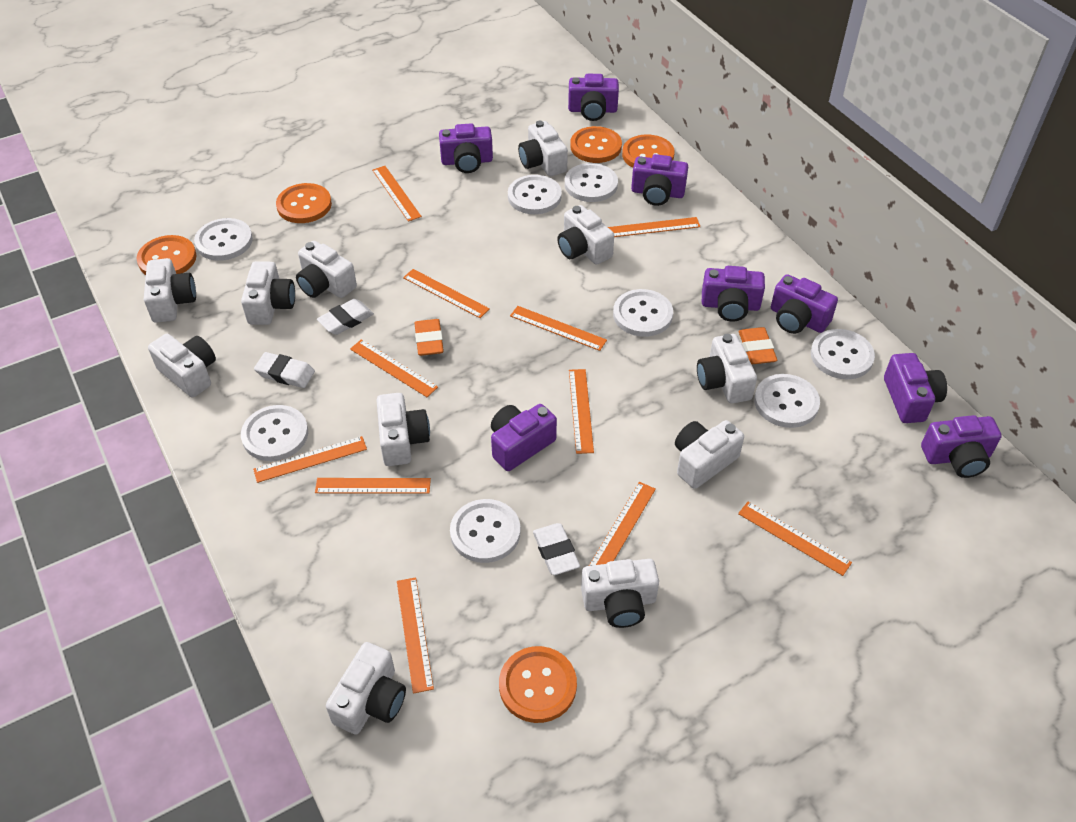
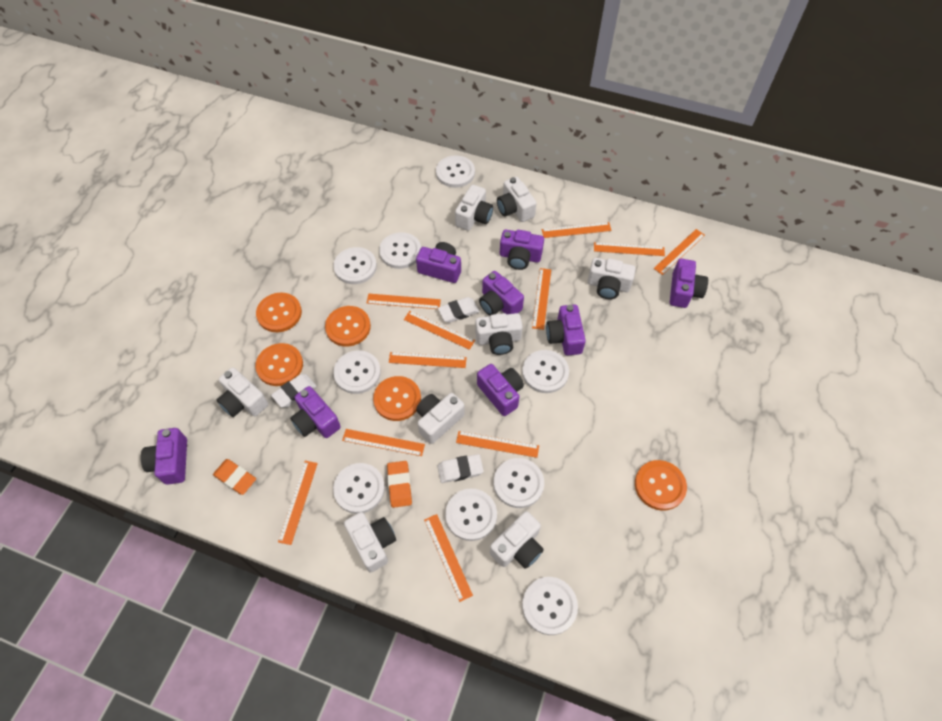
white button: 8 -> 9
white camera: 11 -> 8

